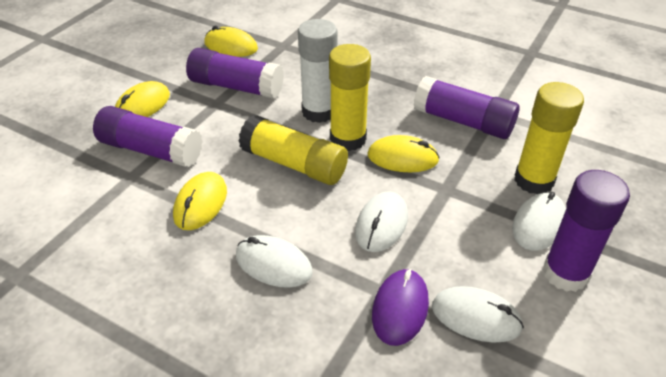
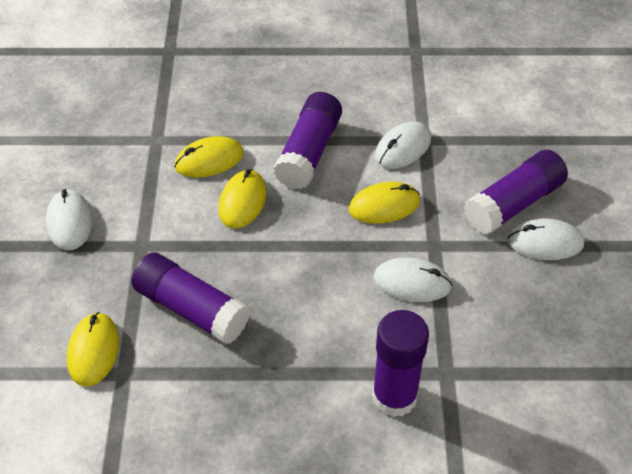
purple mouse: 1 -> 0
white glue stick: 1 -> 0
yellow glue stick: 3 -> 0

